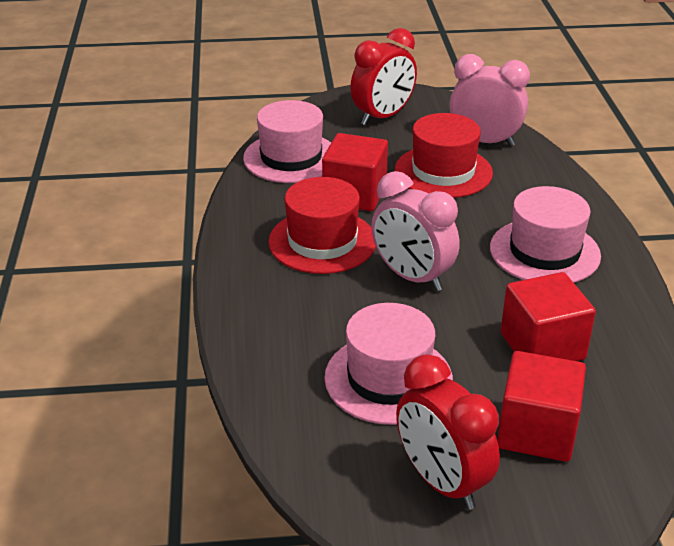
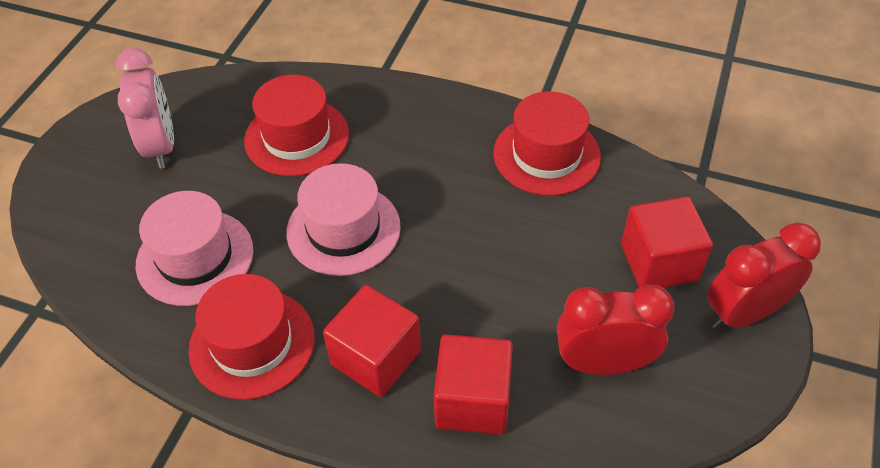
pink clock: 2 -> 1
pink hat: 3 -> 2
red hat: 2 -> 3

